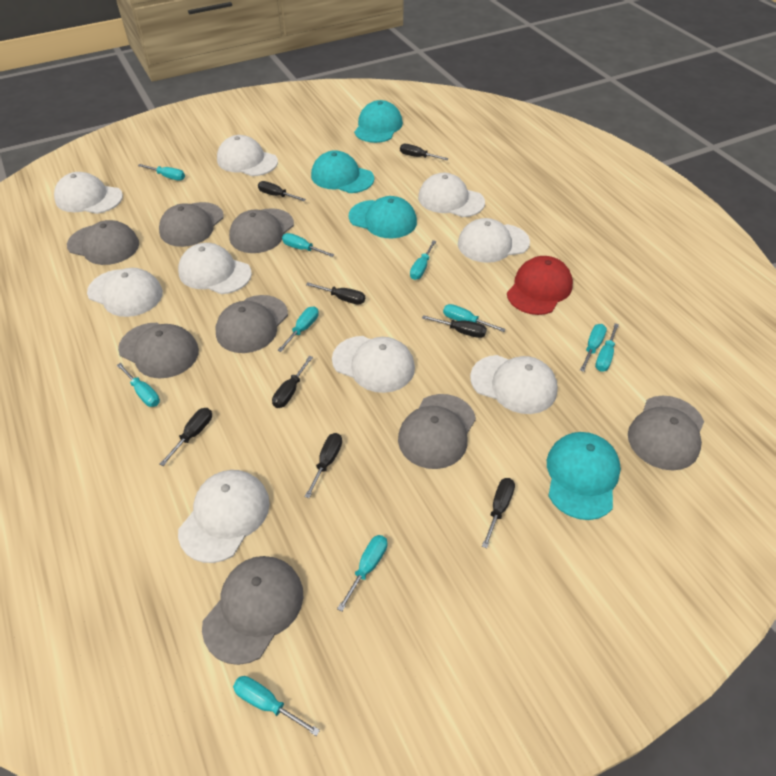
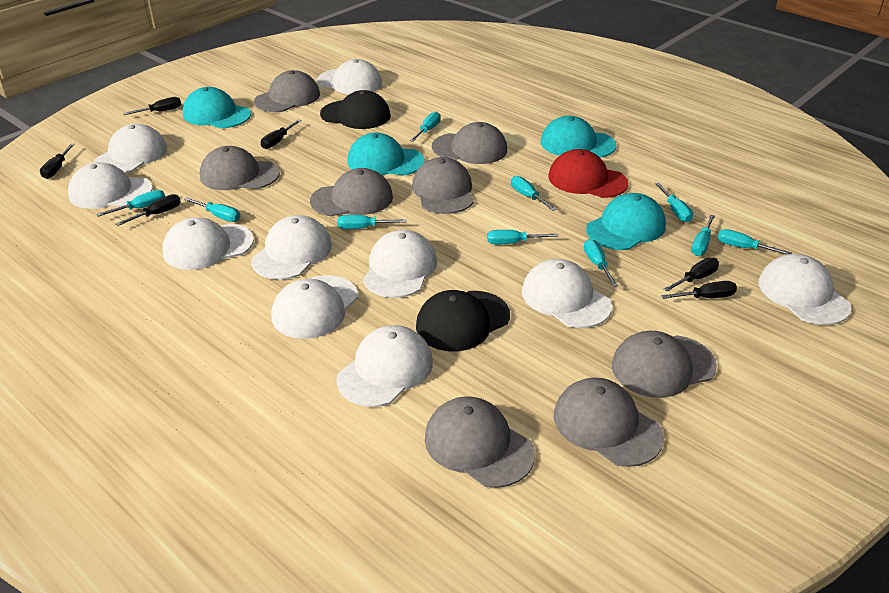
black cap: 0 -> 2
black screwdriver: 8 -> 6
white cap: 9 -> 10

